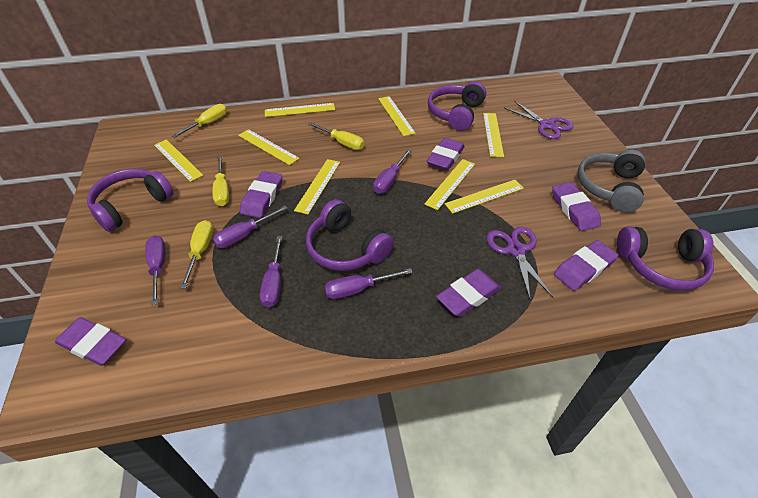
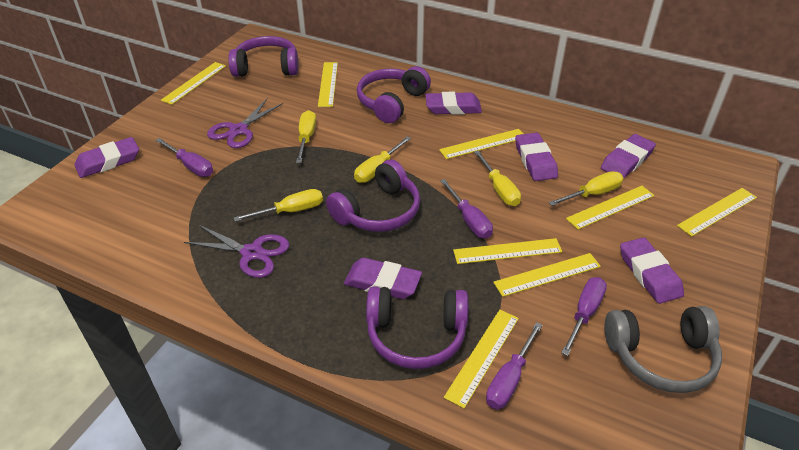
purple screwdriver: 5 -> 4
yellow screwdriver: 4 -> 5

